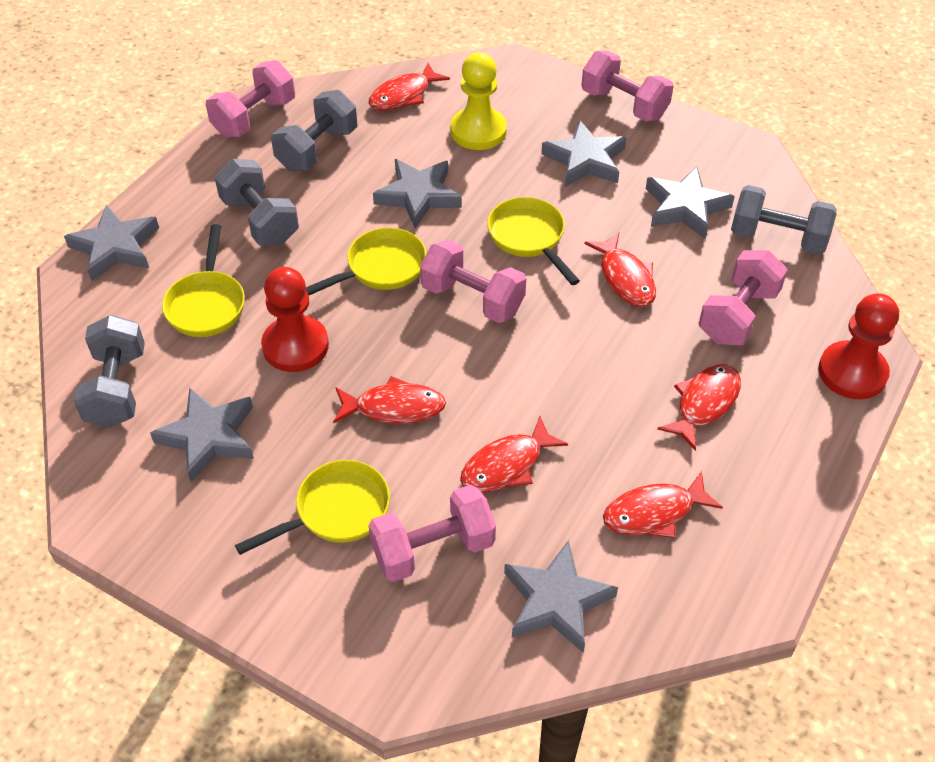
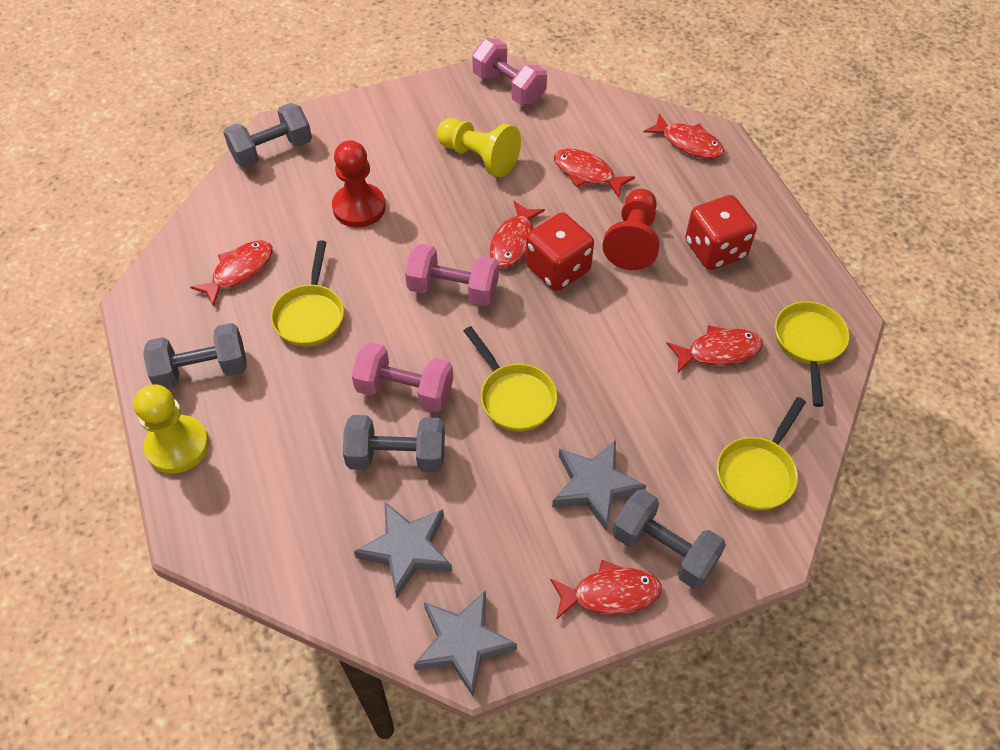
grey star: 6 -> 3
pink dumbbell: 5 -> 3
red dice: 0 -> 2
yellow pawn: 1 -> 2

